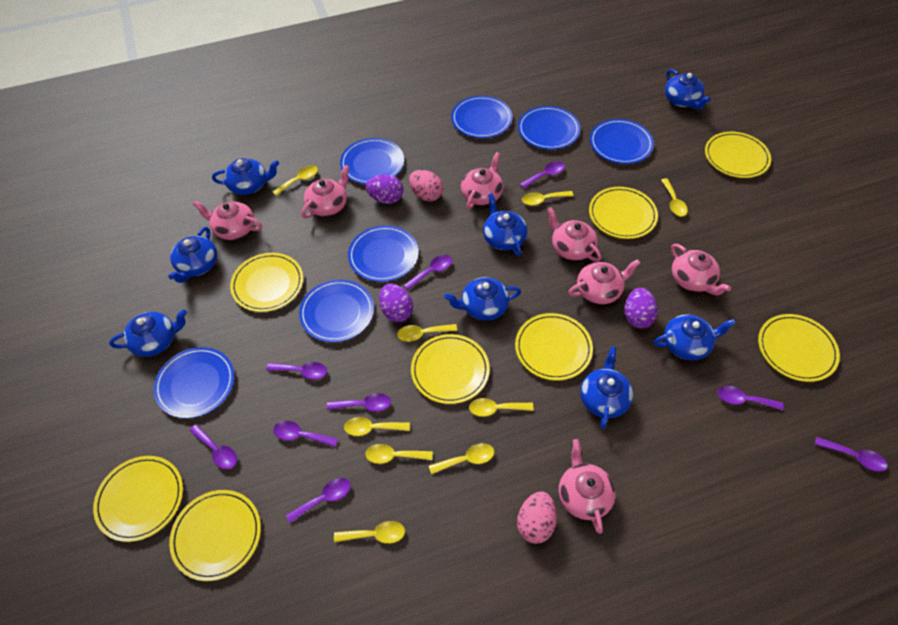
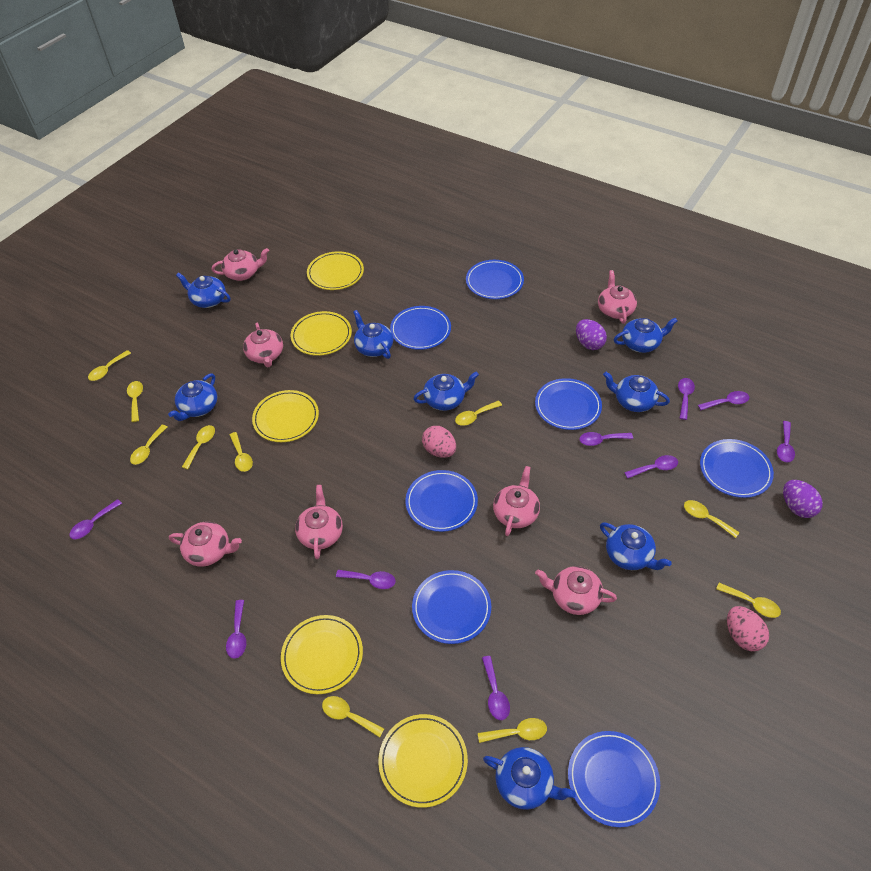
purple egg: 3 -> 2
yellow plate: 8 -> 5
yellow spoon: 9 -> 10

